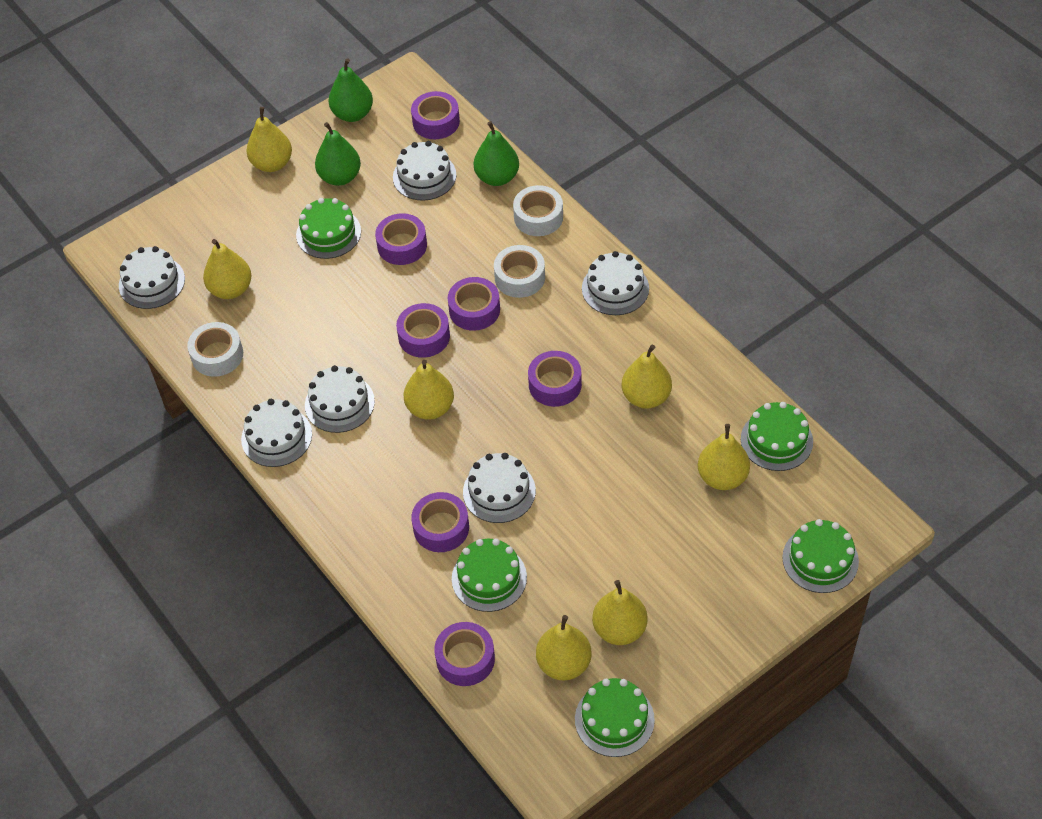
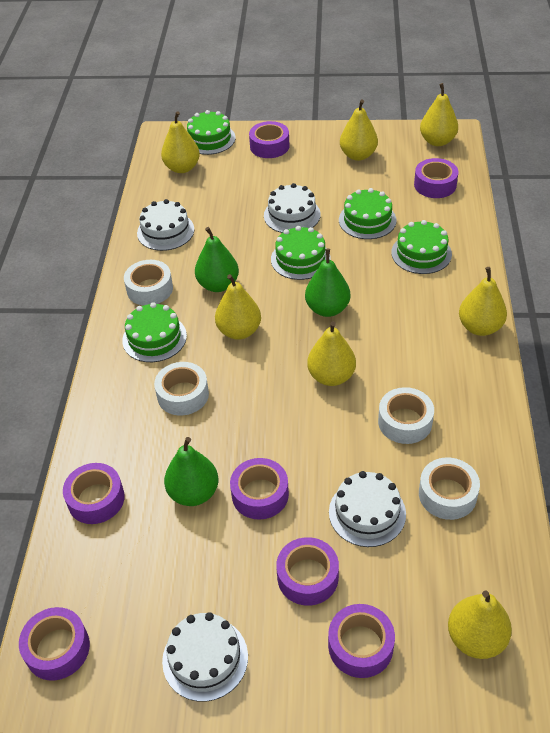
white cake: 6 -> 4
white tape: 3 -> 4

